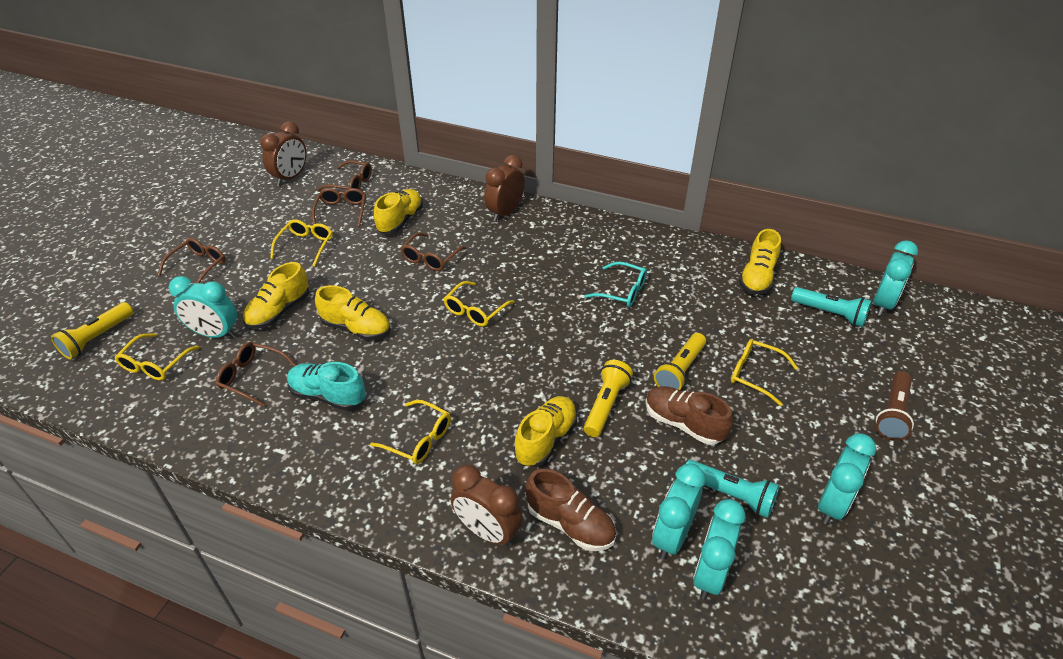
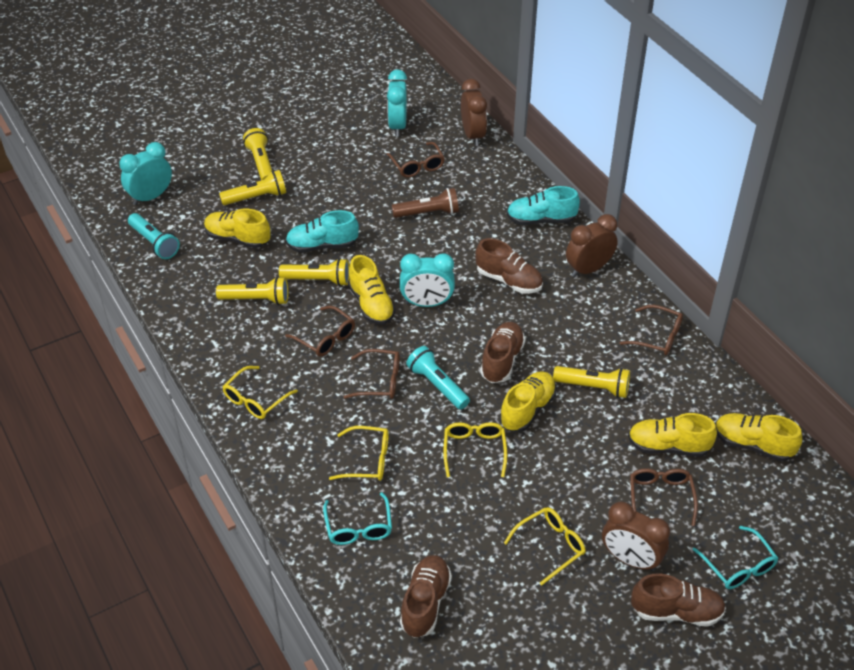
brown shoe: 2 -> 4
turquoise clock: 5 -> 3
turquoise glasses: 1 -> 2
turquoise shoe: 1 -> 2
yellow flashlight: 3 -> 5
yellow glasses: 5 -> 4

